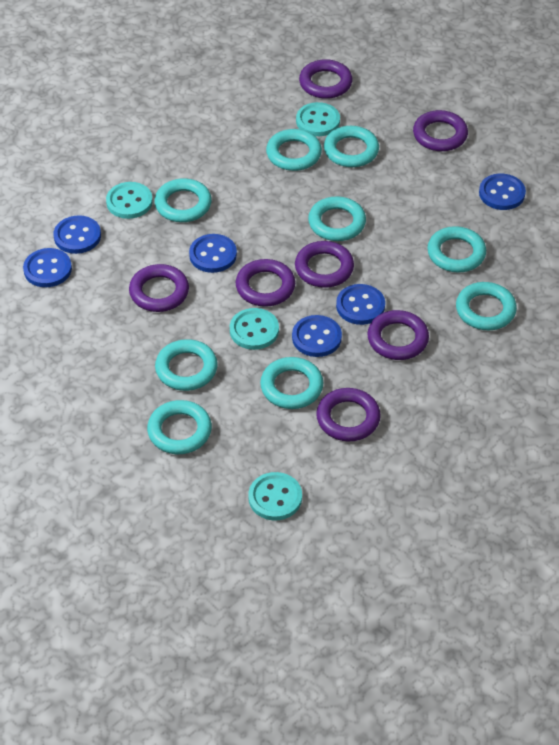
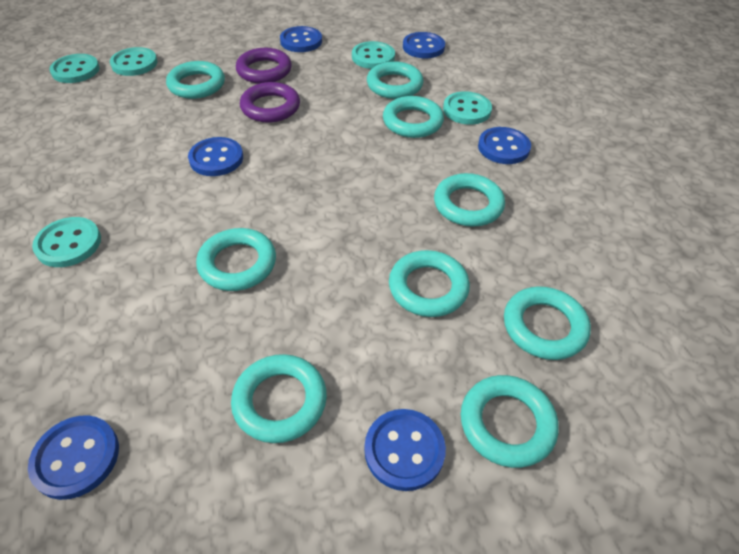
purple ring: 7 -> 2
turquoise button: 4 -> 5

